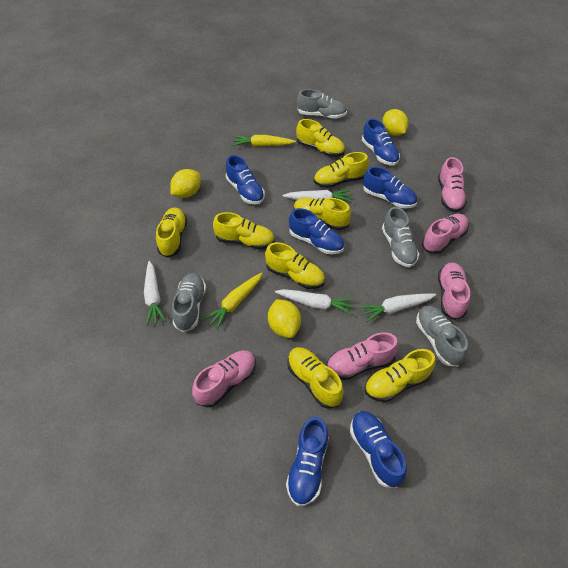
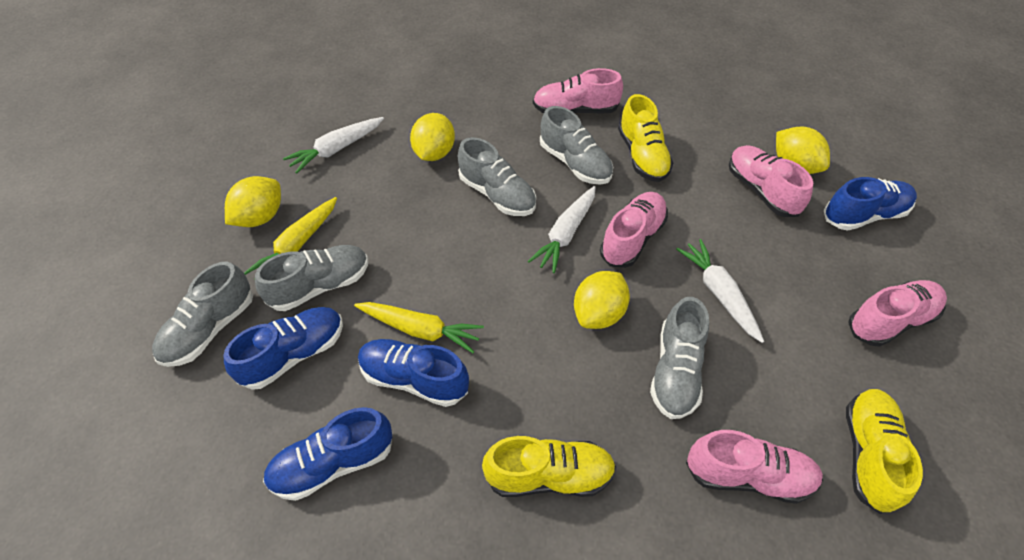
blue shoe: 6 -> 4
grey shoe: 4 -> 5
white carrot: 4 -> 3
yellow lemon: 3 -> 4
yellow shoe: 8 -> 3

